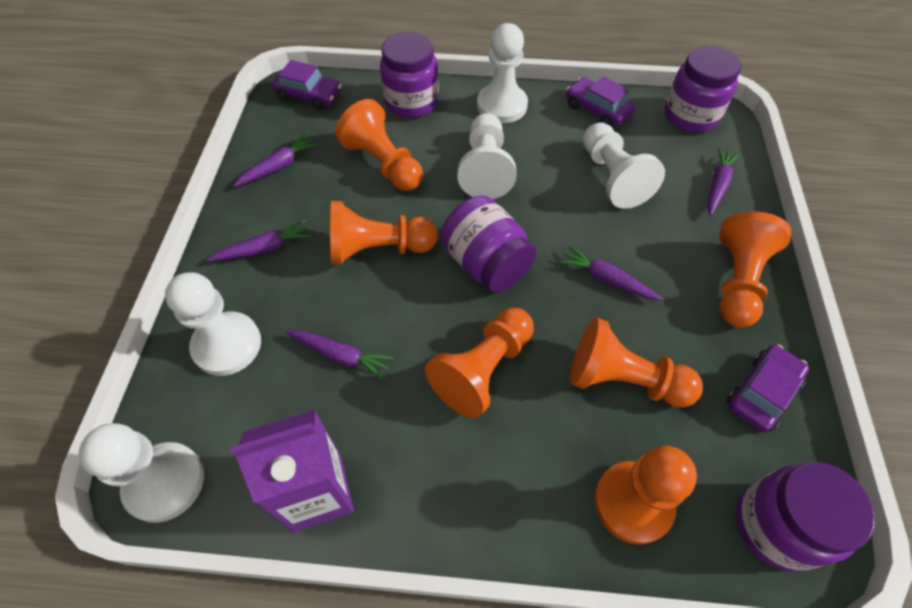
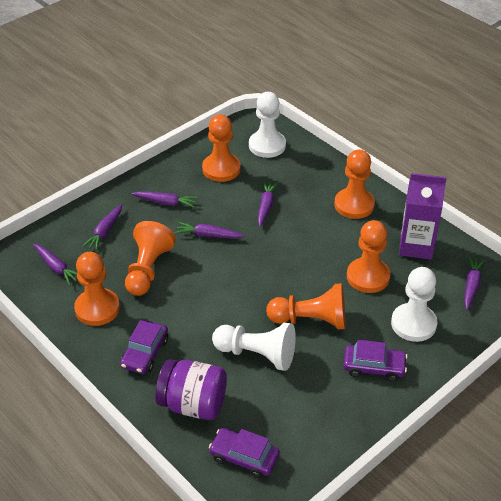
purple carrot: 5 -> 6
purple jar: 4 -> 1
white pawn: 5 -> 3

